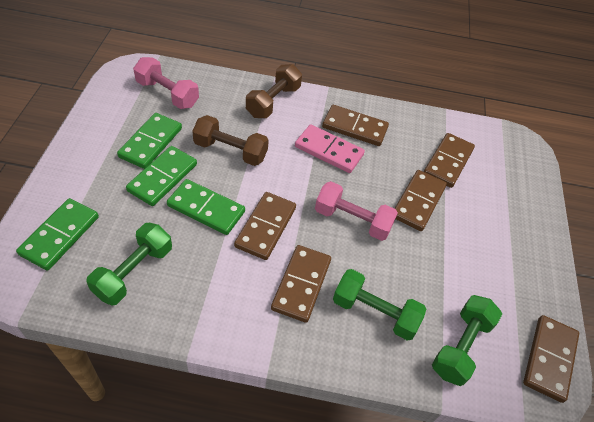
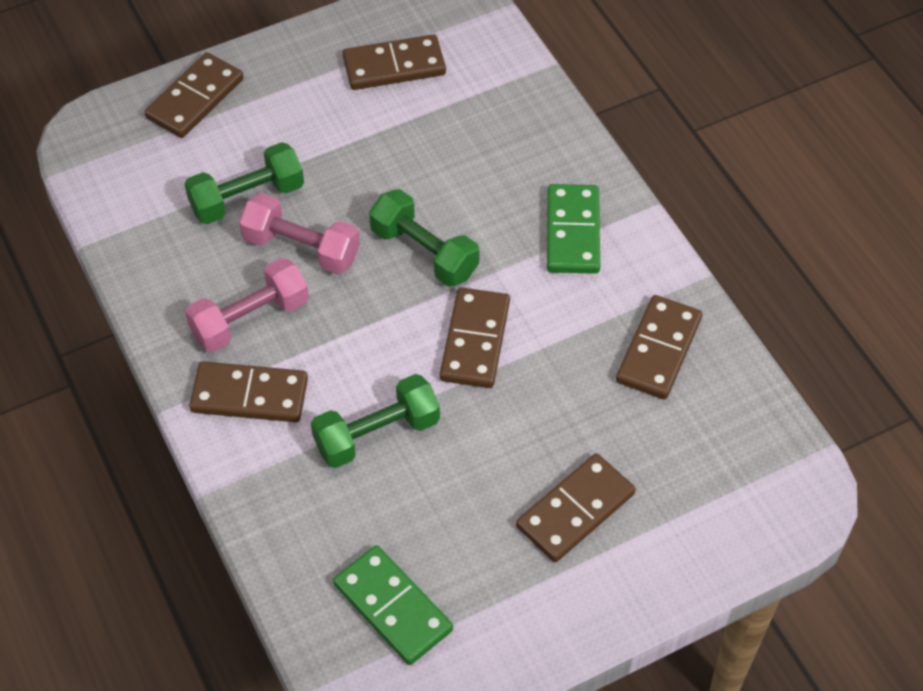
brown dumbbell: 2 -> 0
green domino: 4 -> 2
pink domino: 1 -> 0

